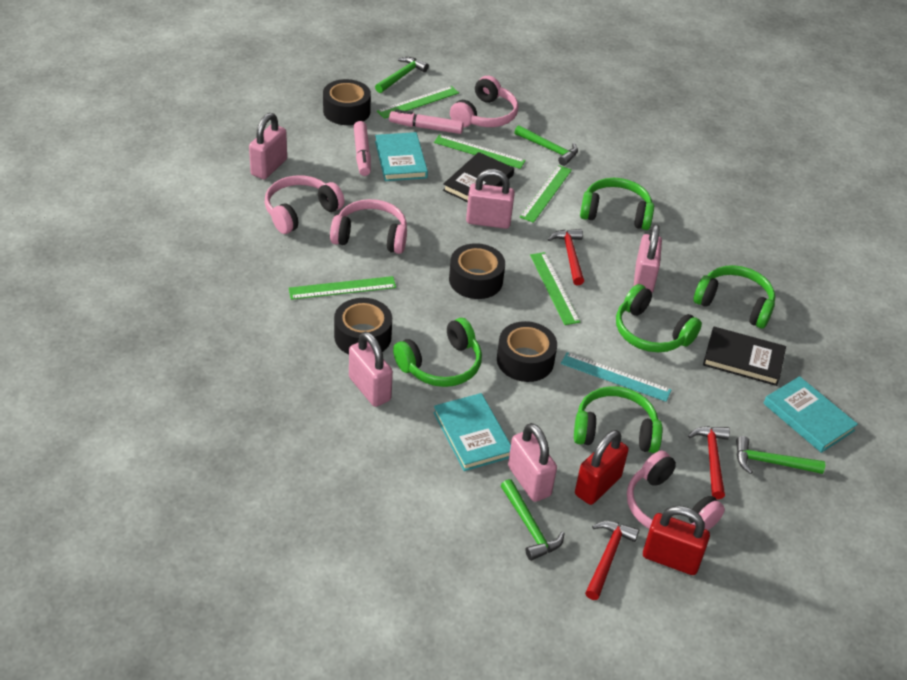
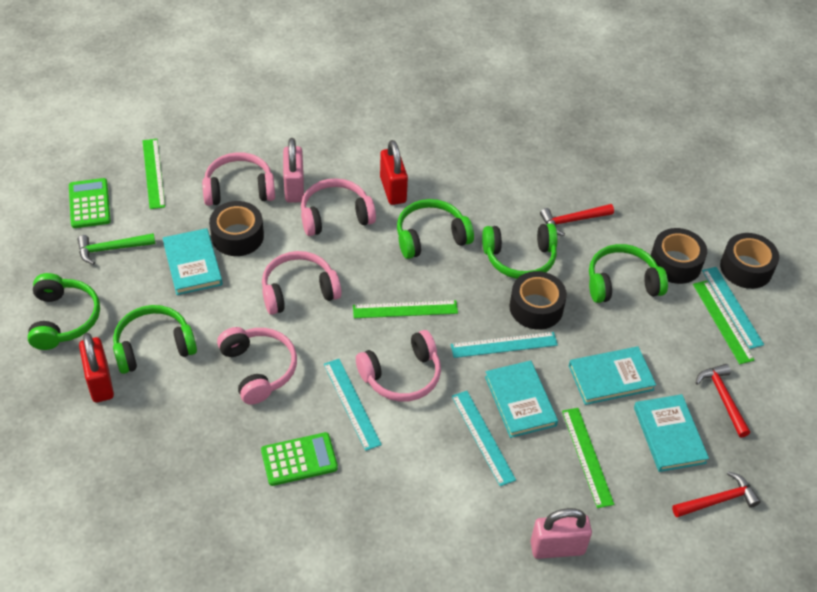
black book: 2 -> 0
green calculator: 0 -> 2
green hammer: 4 -> 1
green ruler: 5 -> 4
pink headphones: 4 -> 5
pink marker: 2 -> 0
pink padlock: 5 -> 2
turquoise book: 3 -> 4
turquoise ruler: 1 -> 4

